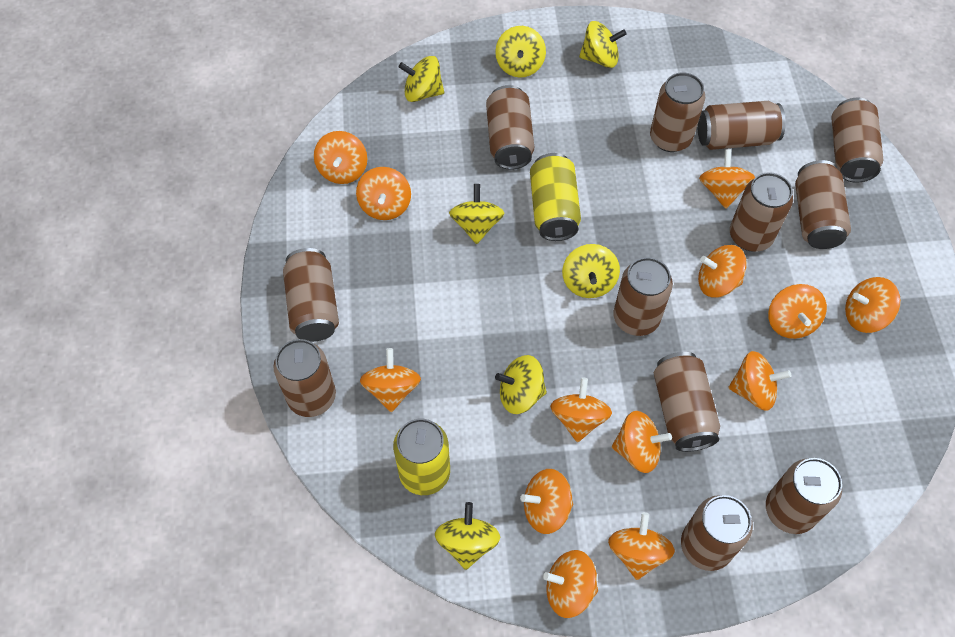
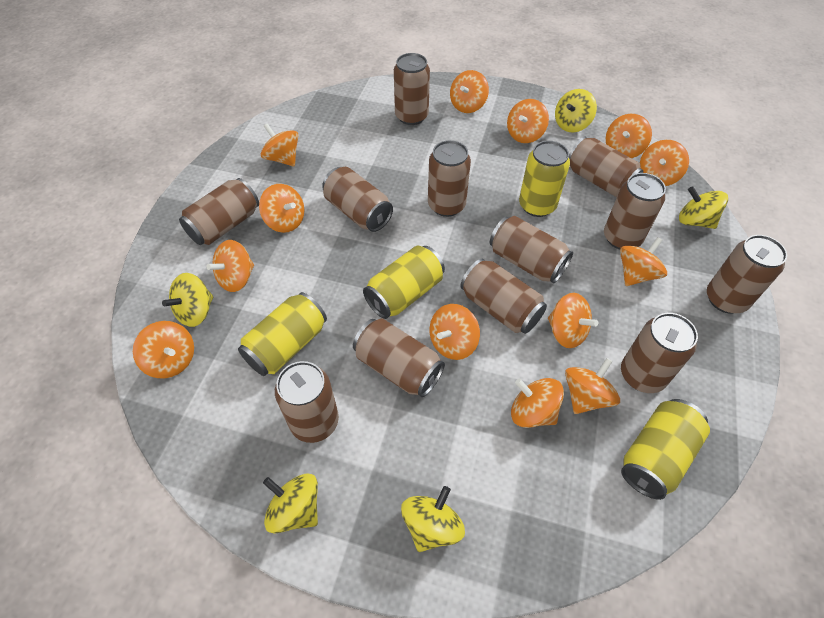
yellow can: 2 -> 4
yellow spinning top: 7 -> 5

